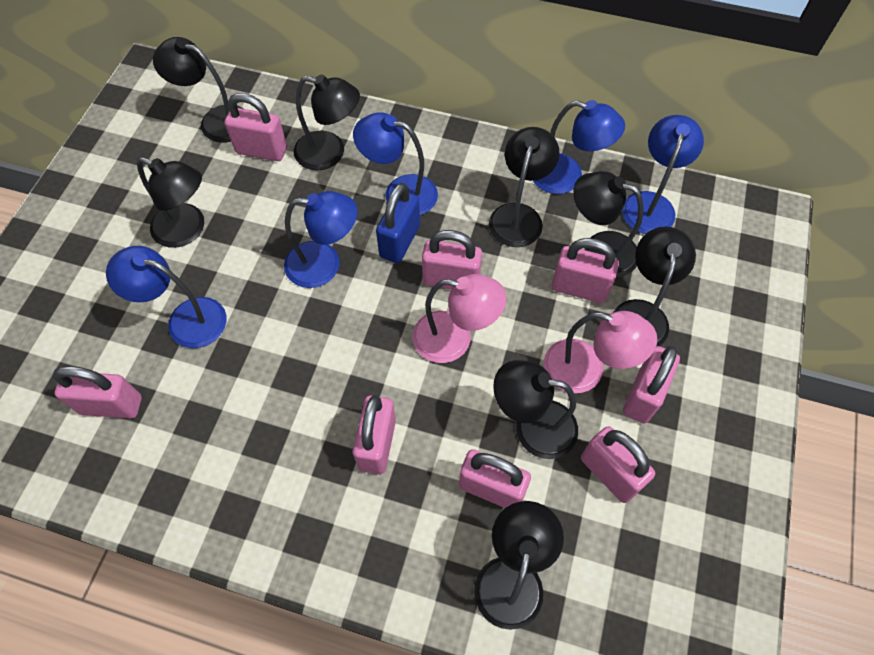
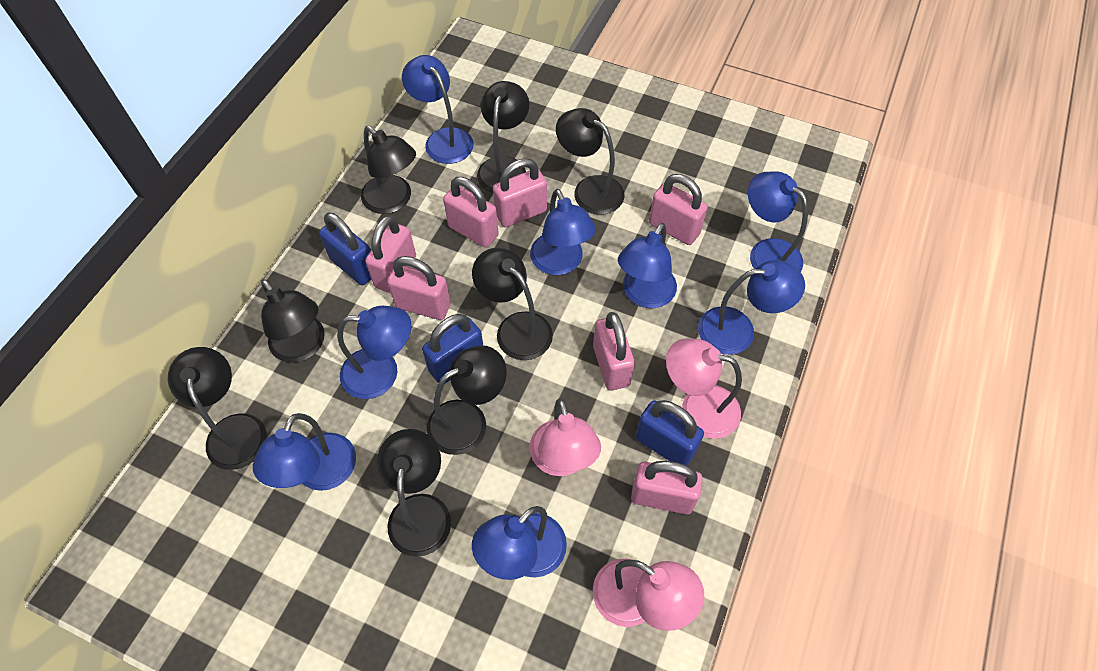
blue lamp: 5 -> 8
blue padlock: 1 -> 3
pink lamp: 2 -> 3
pink padlock: 8 -> 7

